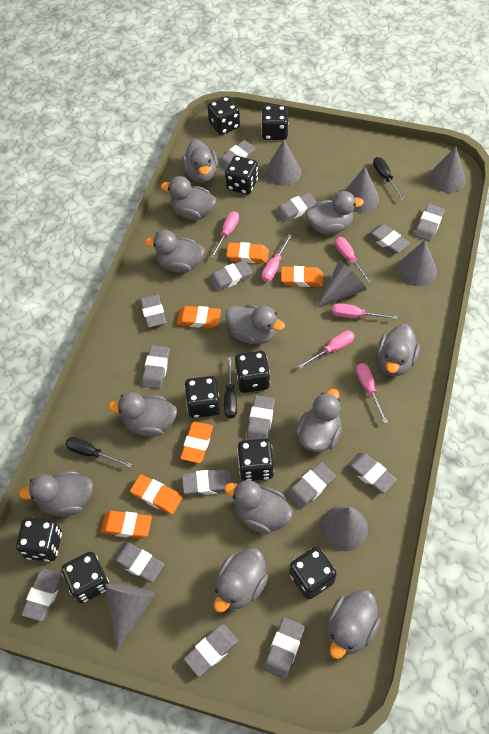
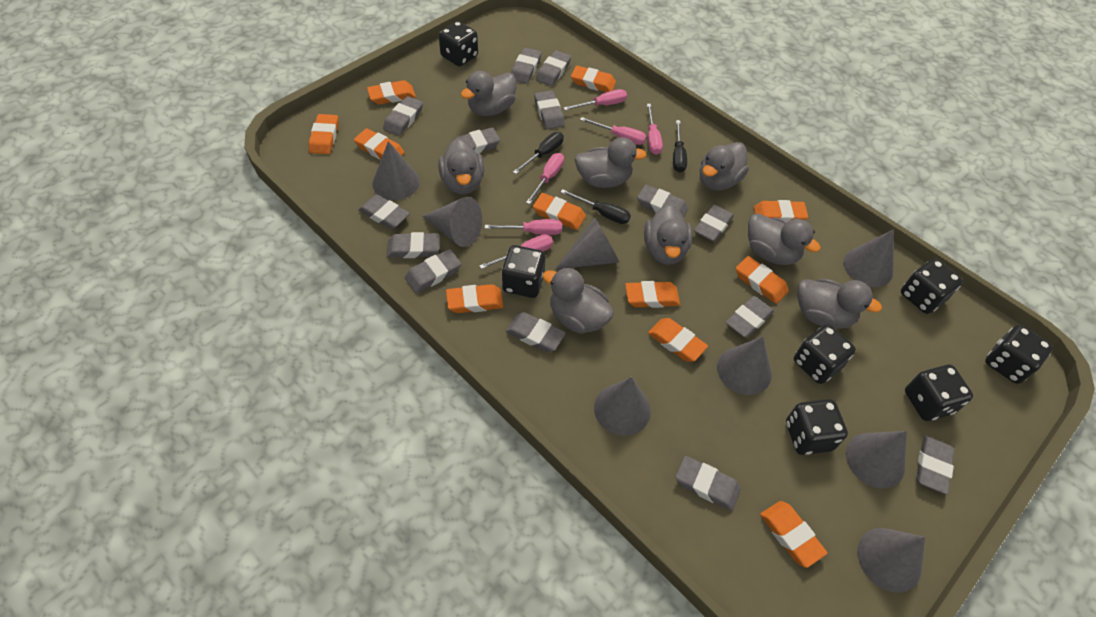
black dice: 9 -> 7
grey cone: 7 -> 8
grey duck: 12 -> 8
grey eraser: 15 -> 14
orange eraser: 6 -> 11

